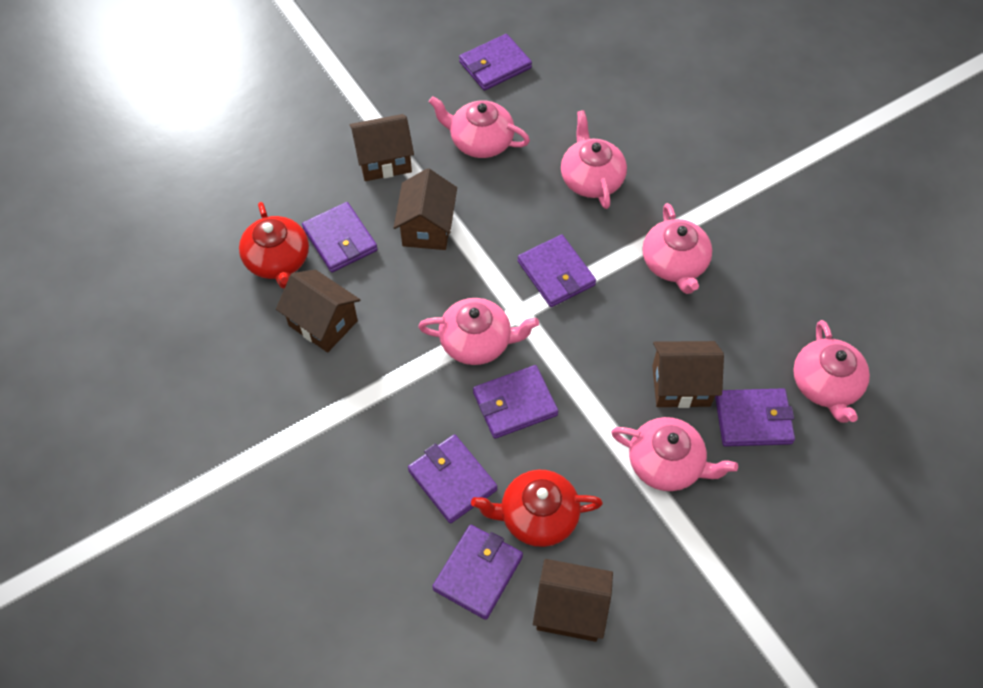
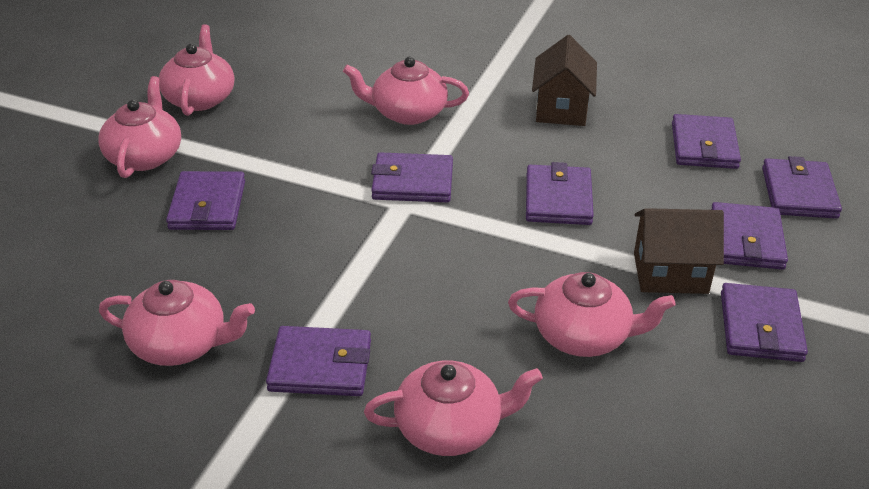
brown house: 5 -> 2
purple wallet: 7 -> 8
red teapot: 2 -> 0

